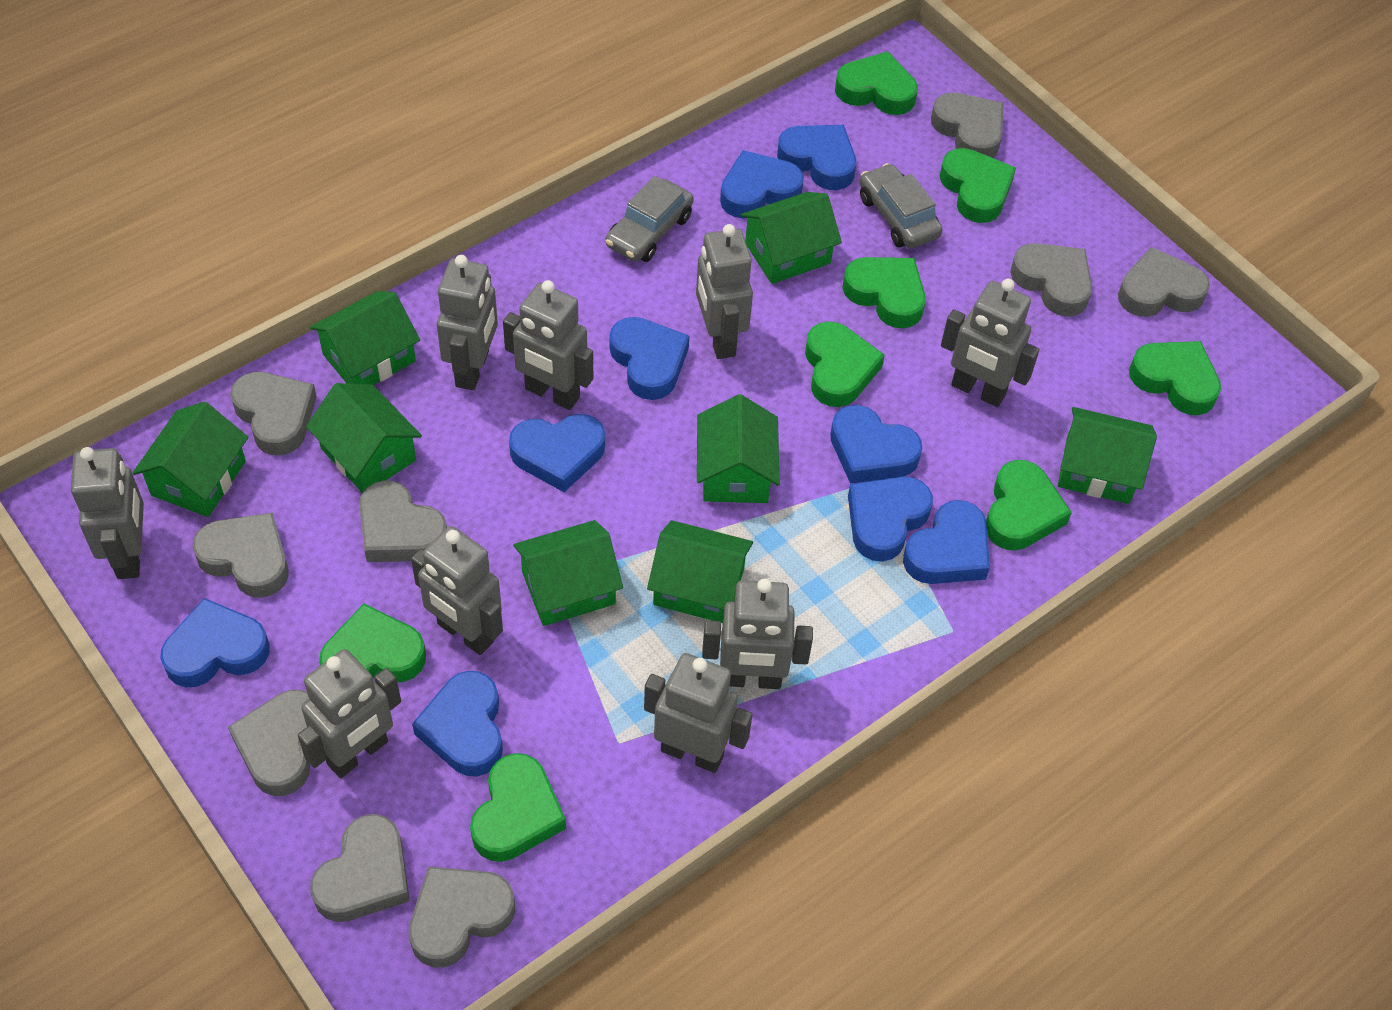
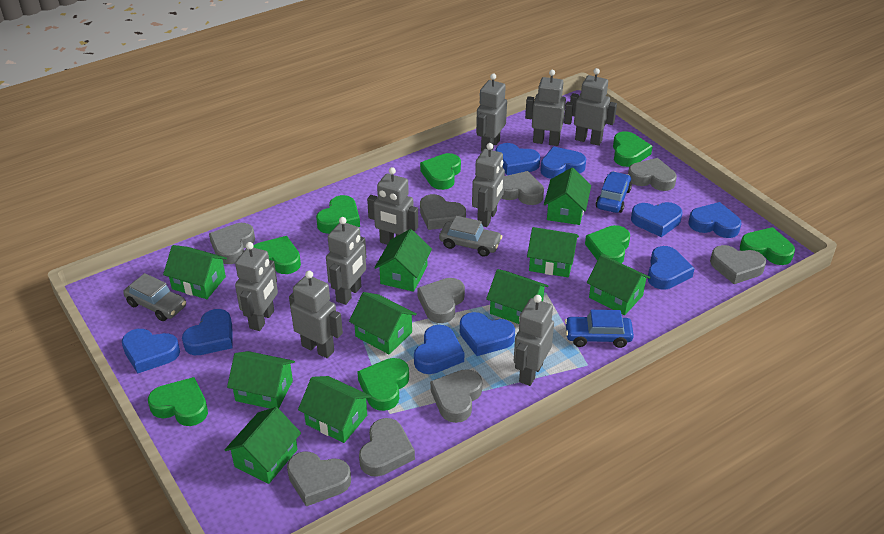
blue car: 0 -> 2
green house: 8 -> 10

